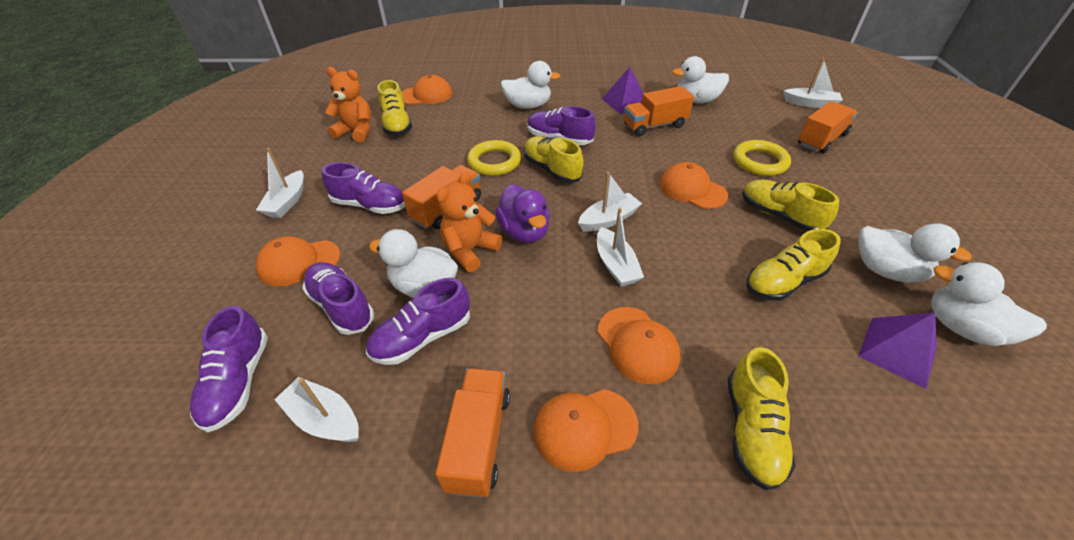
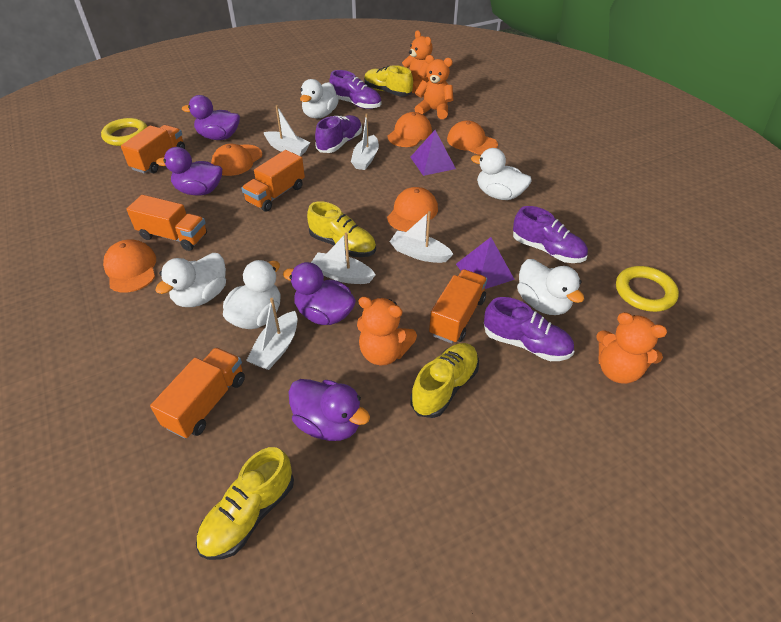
orange teddy bear: 2 -> 4
orange truck: 4 -> 5
purple duck: 1 -> 4
purple shoe: 5 -> 4
yellow shoe: 5 -> 4

